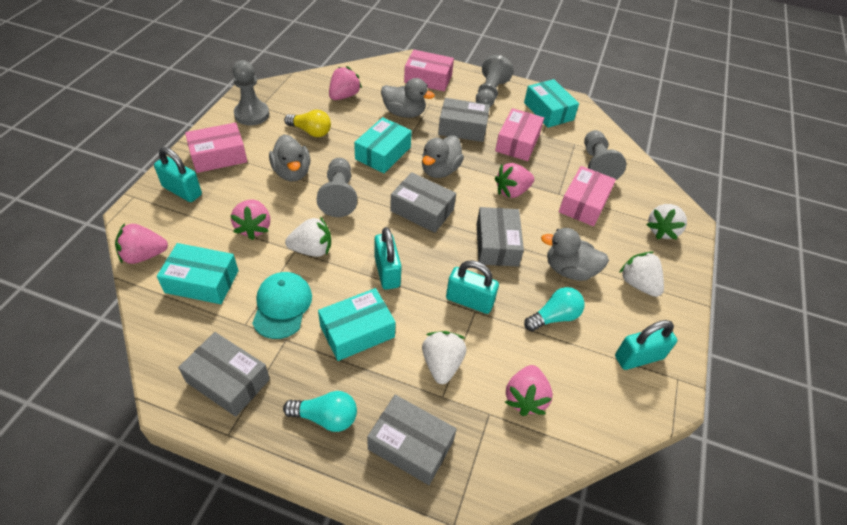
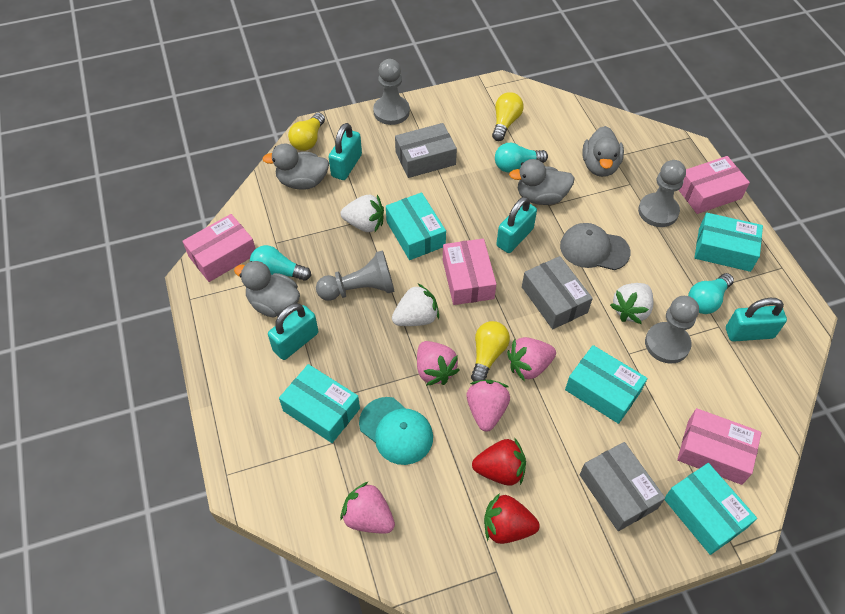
grey box: 5 -> 3
grey cap: 0 -> 1
pink strawberry: 5 -> 4
red strawberry: 0 -> 2
turquoise box: 4 -> 5
turquoise light bulb: 2 -> 3
white strawberry: 4 -> 3
yellow light bulb: 1 -> 3

